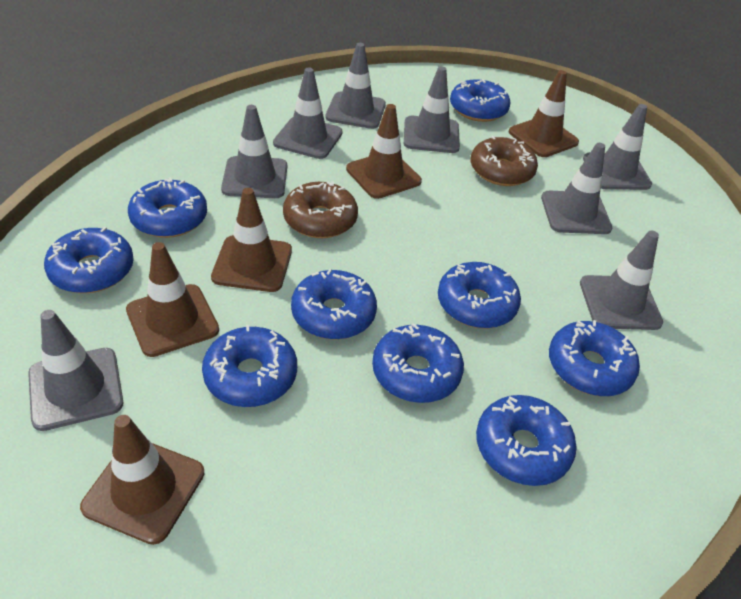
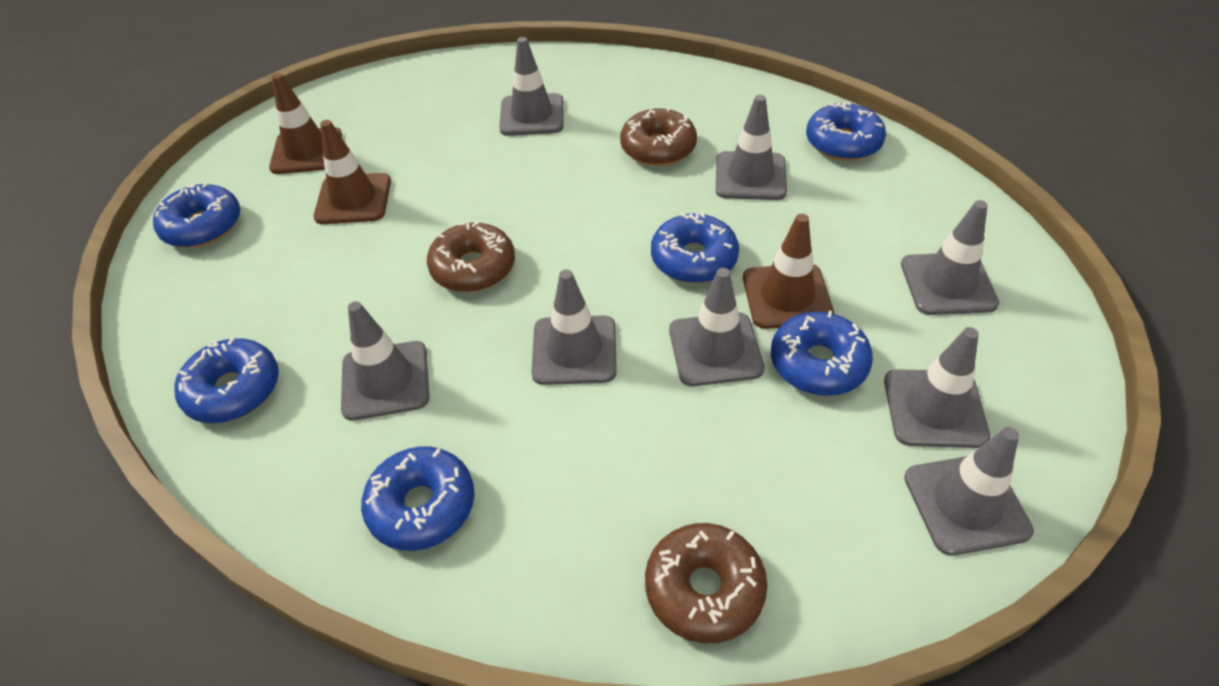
blue donut: 9 -> 6
brown donut: 2 -> 3
brown traffic cone: 5 -> 3

